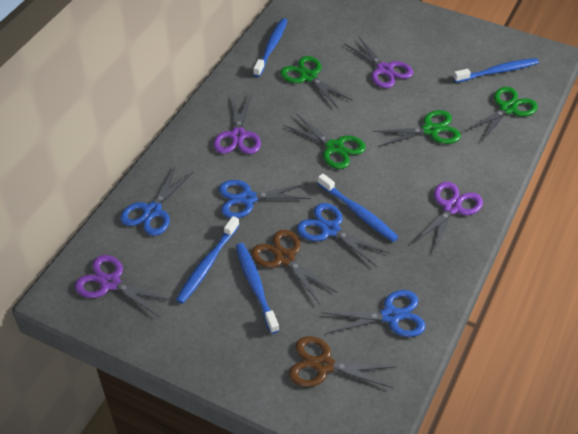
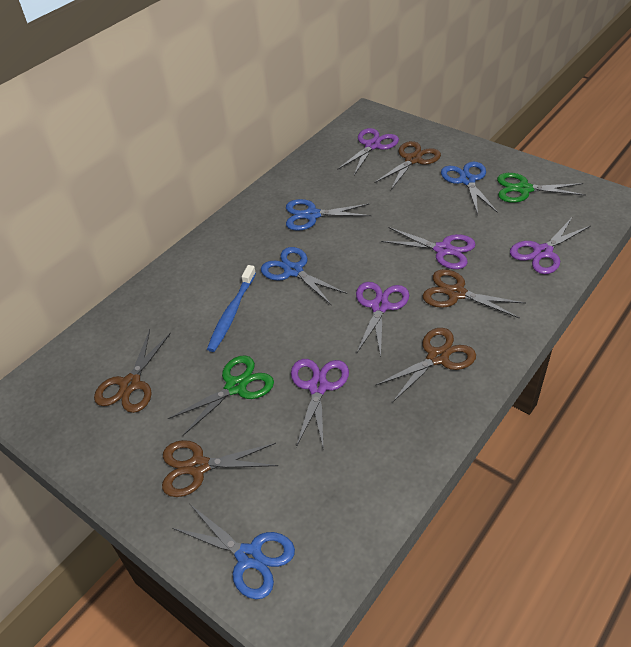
blue toothbrush: 5 -> 1
brown scissors: 2 -> 5
green scissors: 4 -> 2
purple scissors: 4 -> 5

